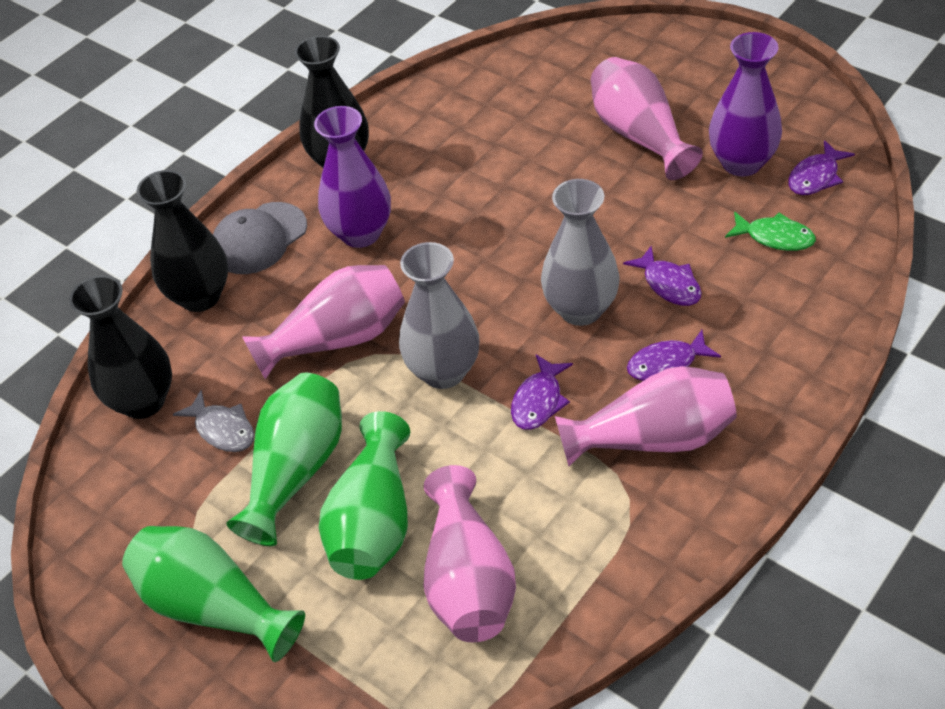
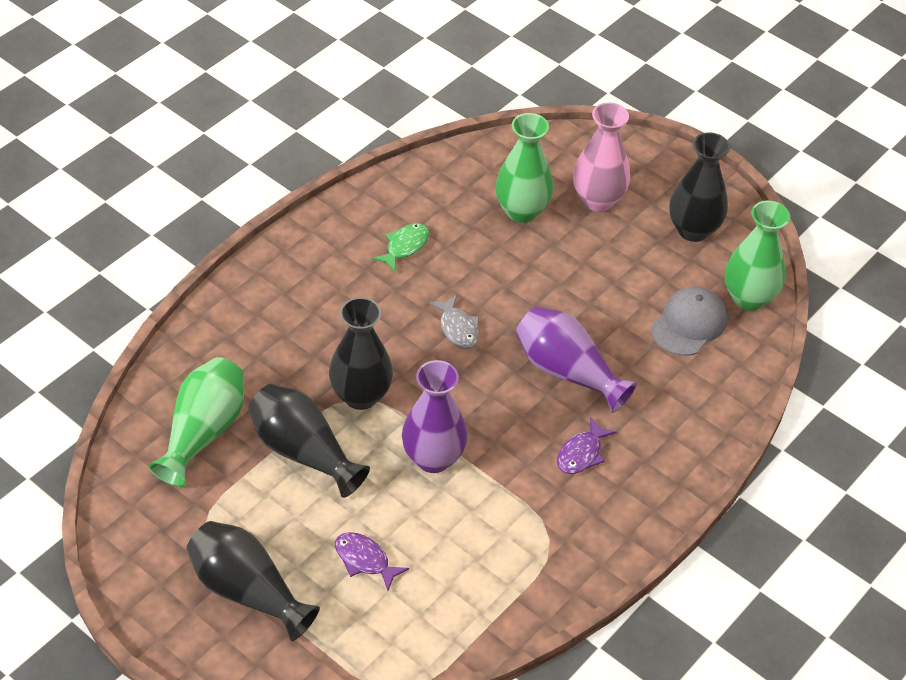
black vase: 3 -> 4
grey vase: 2 -> 0
pink vase: 4 -> 1
purple fish: 4 -> 2

